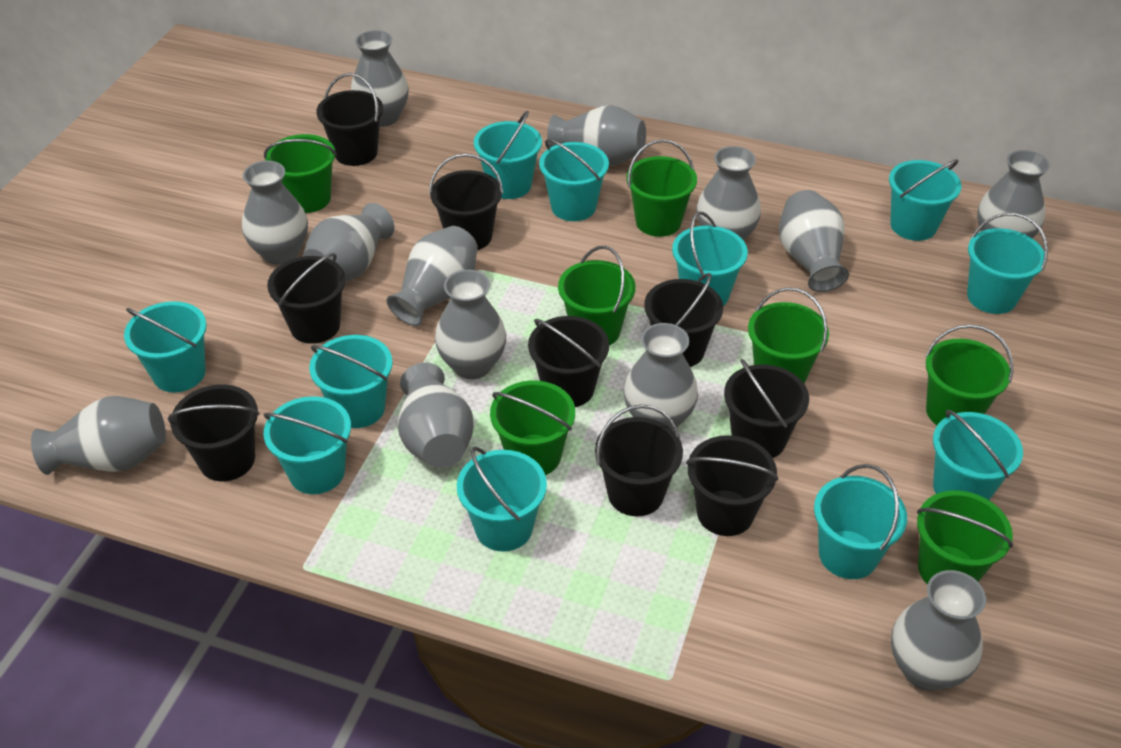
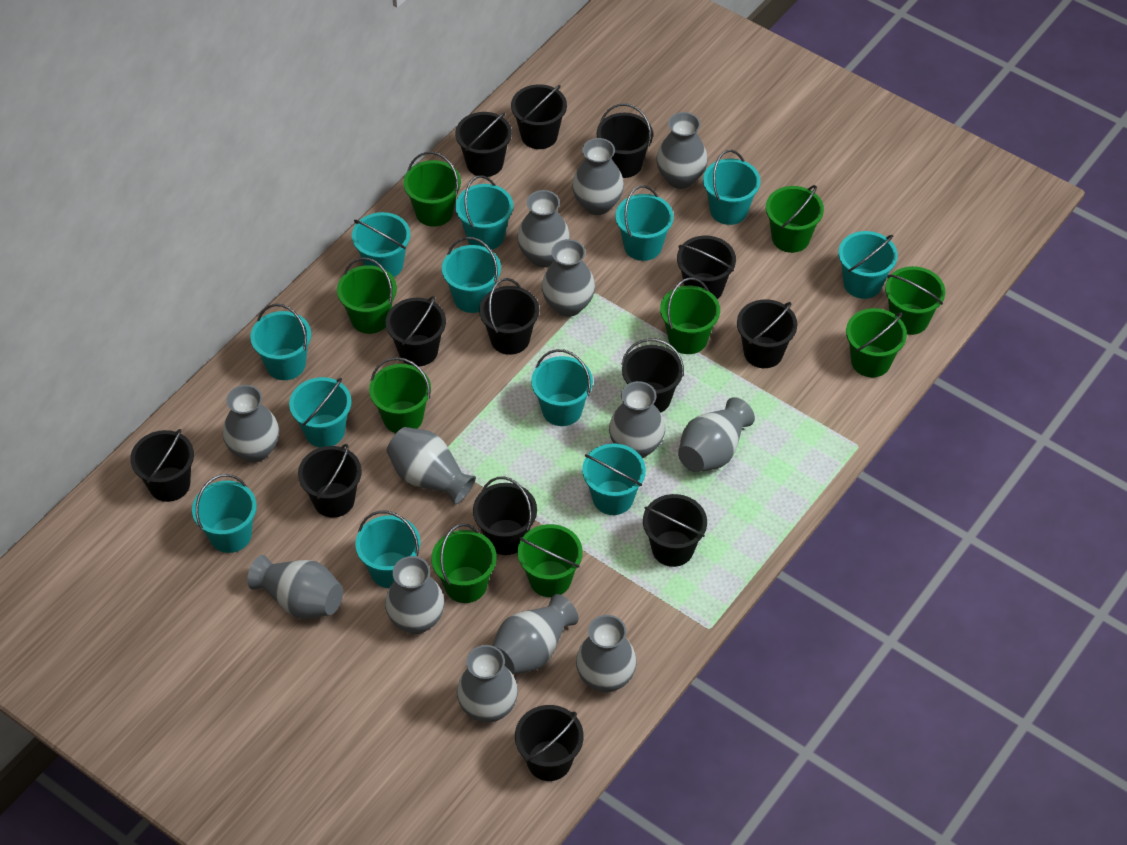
black bucket: 9 -> 13
green bucket: 7 -> 9
turquoise bucket: 11 -> 12

